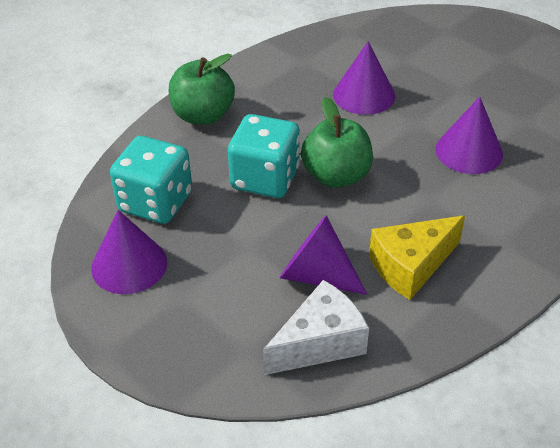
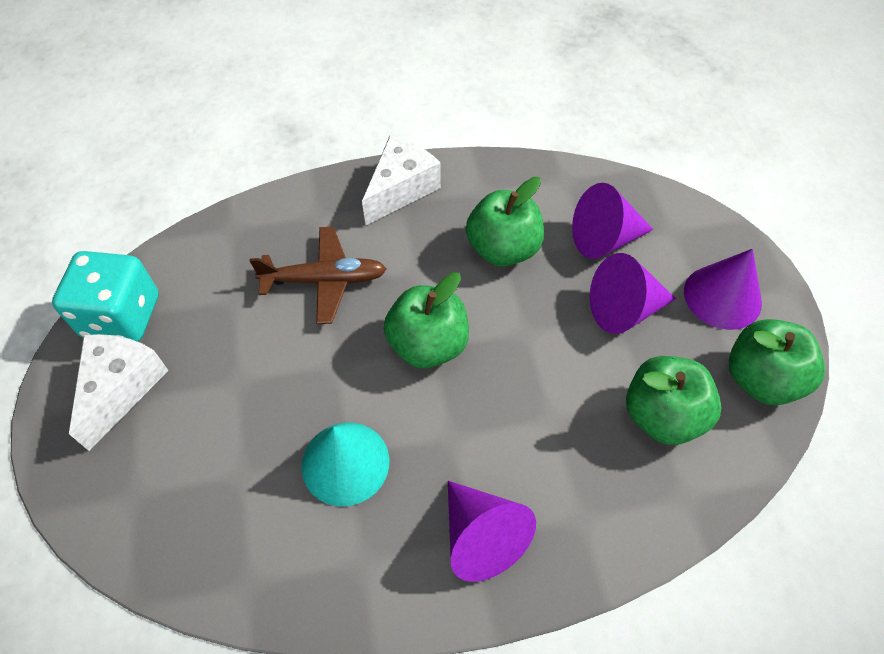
brown plane: 0 -> 1
green apple: 2 -> 4
turquoise cone: 0 -> 1
turquoise dice: 2 -> 1
white cheese: 1 -> 2
yellow cheese: 1 -> 0

